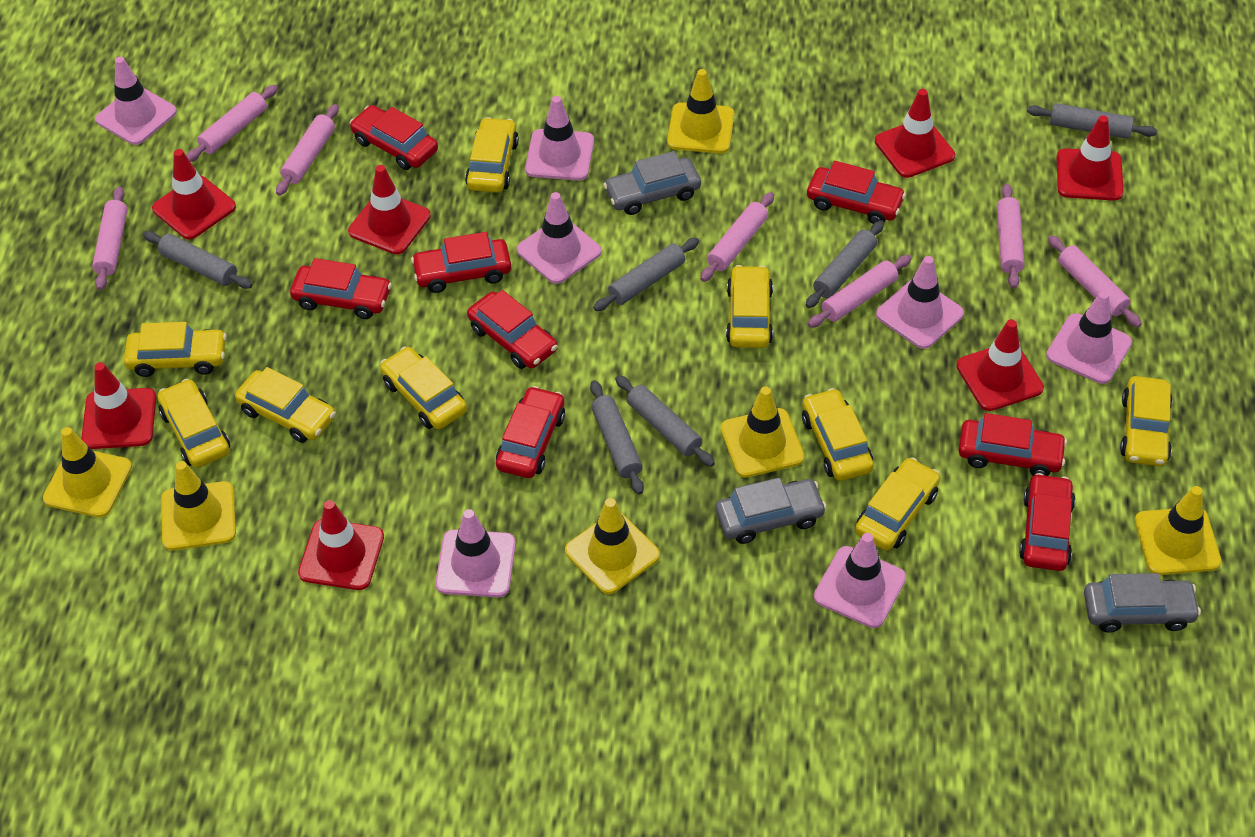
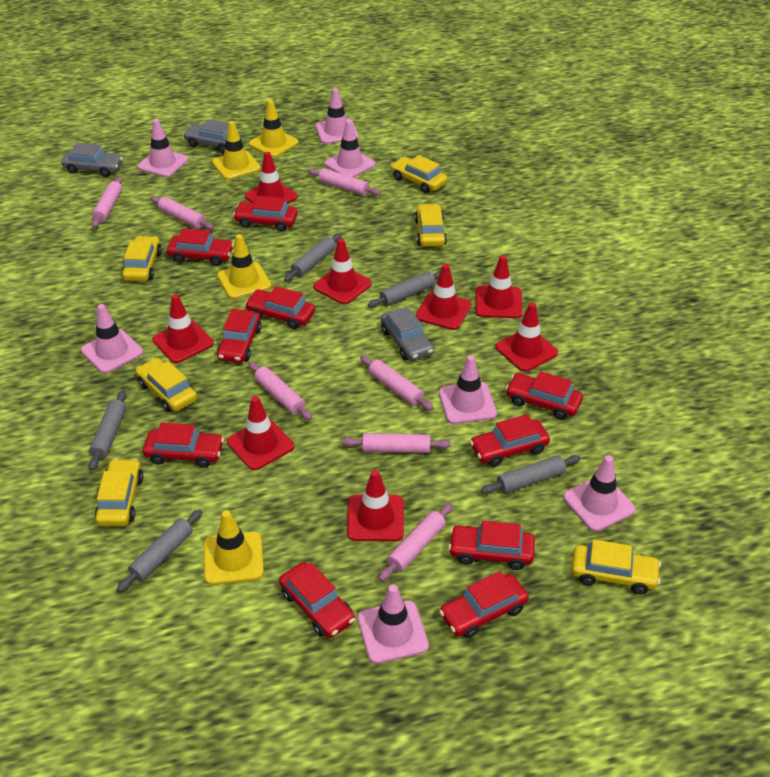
grey rolling pin: 6 -> 5
red car: 8 -> 10
red traffic cone: 7 -> 8
yellow car: 9 -> 6
yellow traffic cone: 6 -> 4

